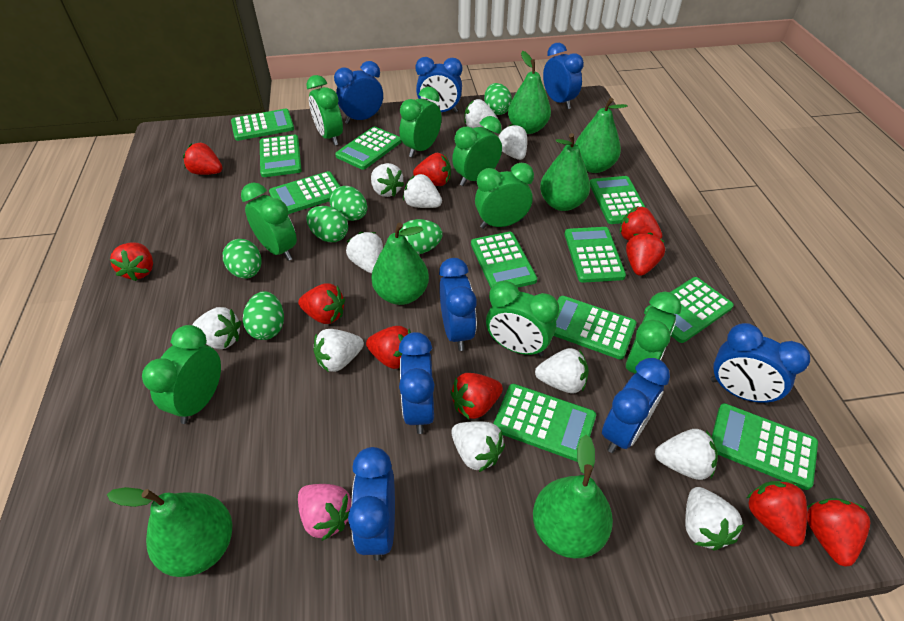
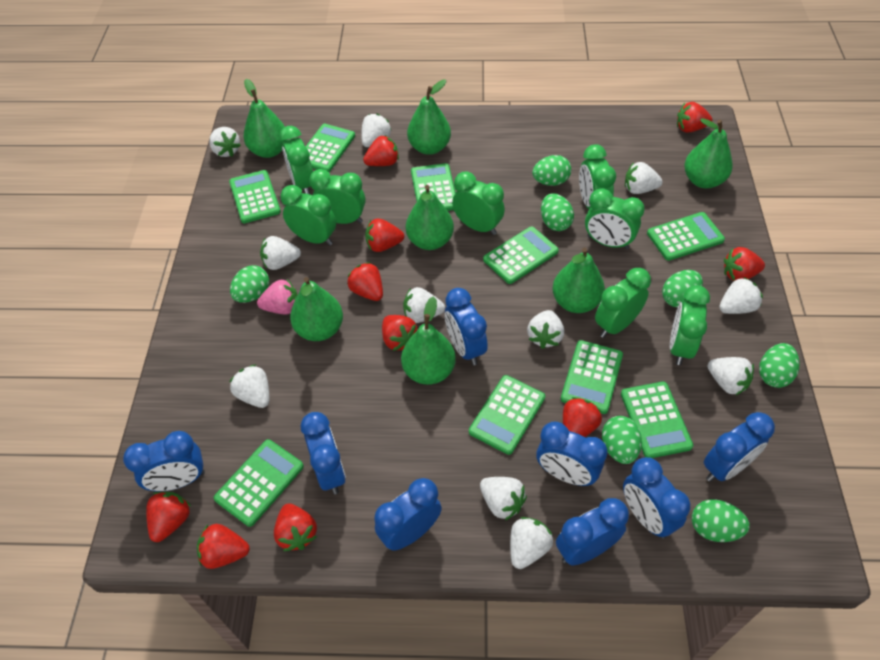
green calculator: 11 -> 9
green egg: 6 -> 7
green pear: 6 -> 7

